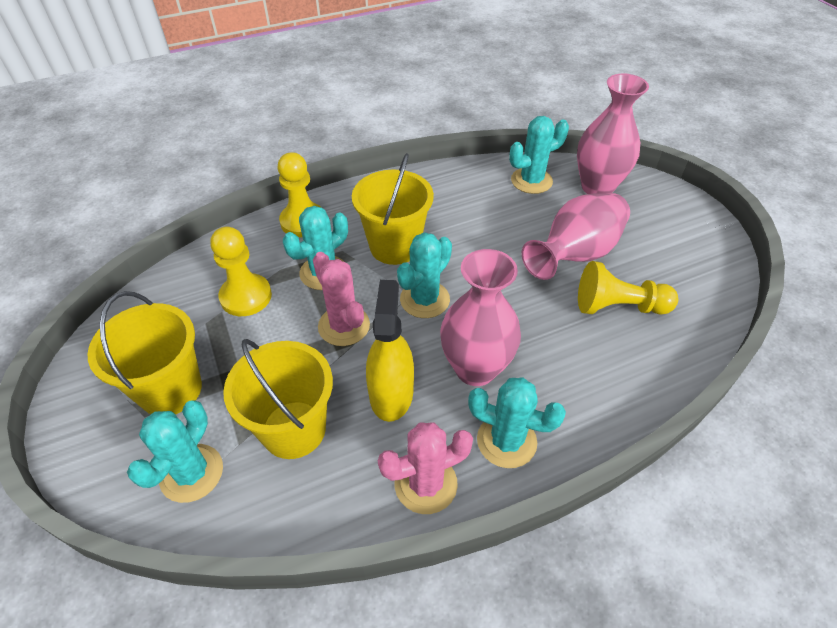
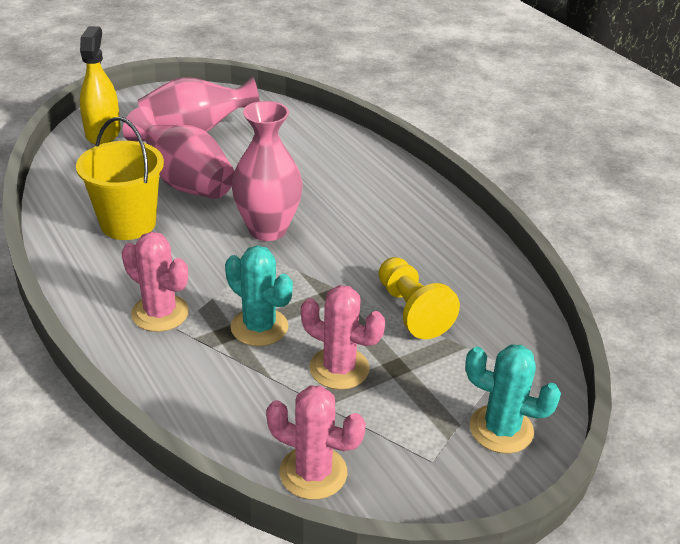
pink cactus: 2 -> 3
turquoise cactus: 5 -> 2
yellow bucket: 3 -> 1
yellow pawn: 3 -> 1

